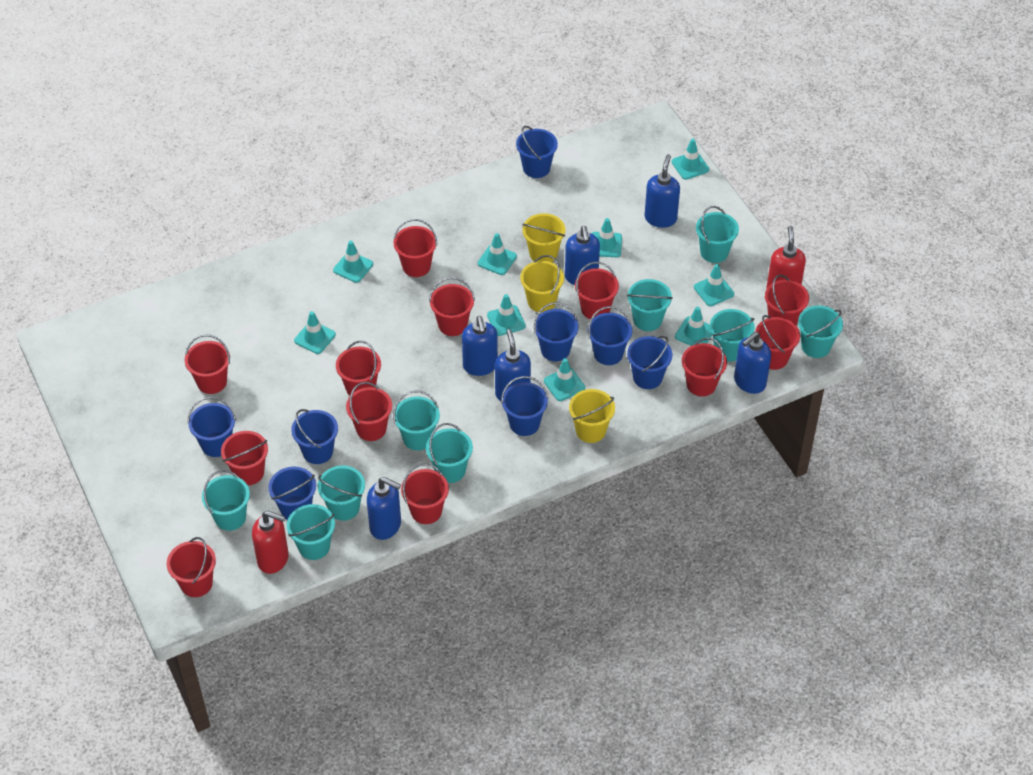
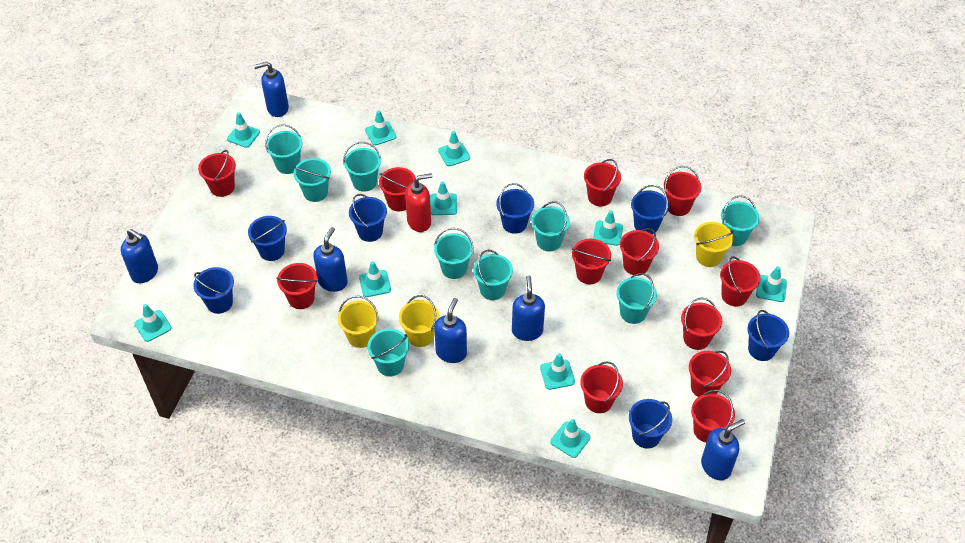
blue bucket: 8 -> 7
red soap dispenser: 2 -> 1
turquoise traffic cone: 9 -> 10

